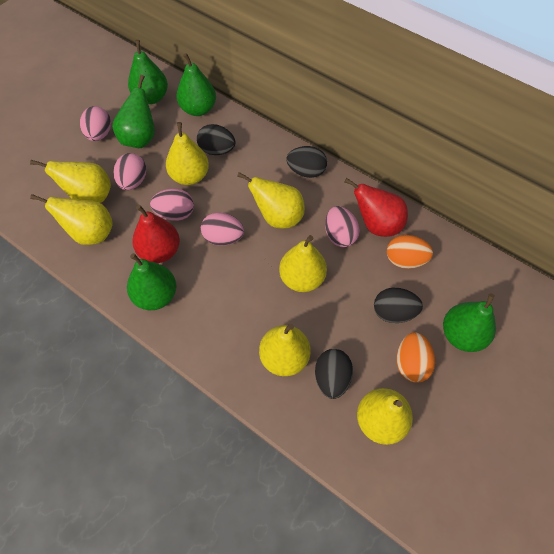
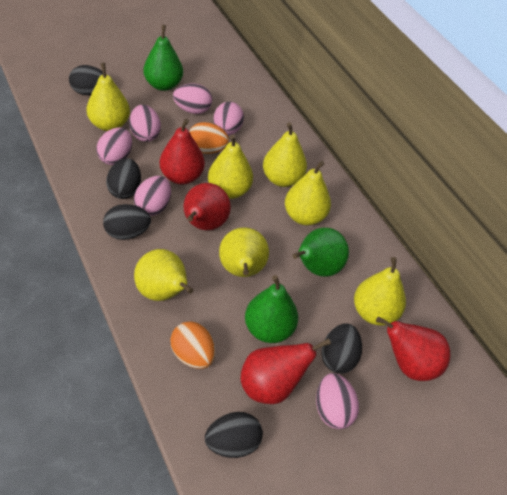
black egg: 4 -> 5
green pear: 5 -> 3
pink egg: 5 -> 6
red pear: 2 -> 4

